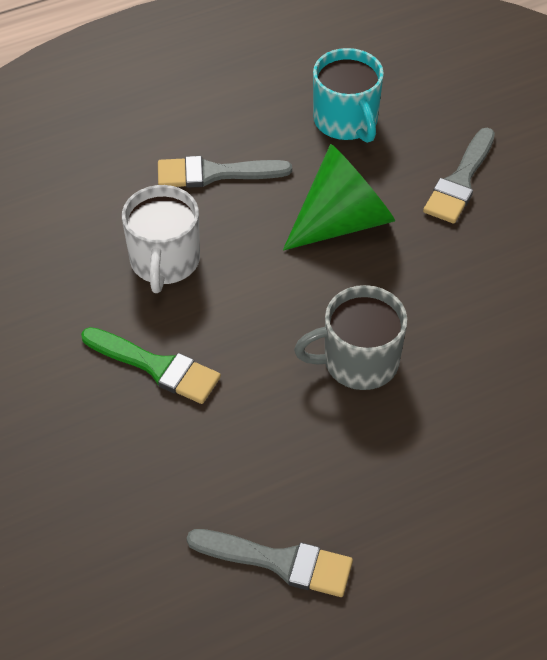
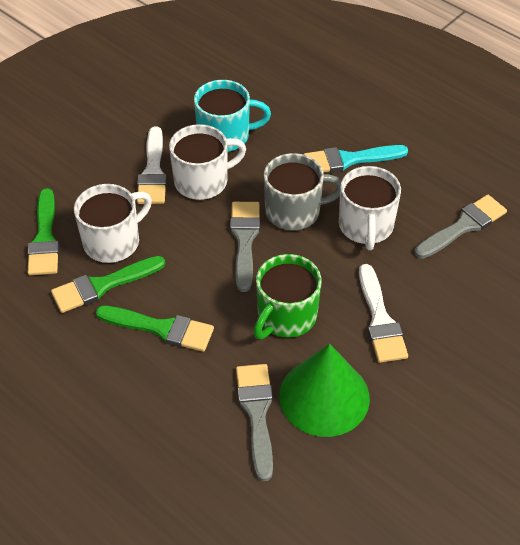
green brush: 1 -> 3
green mug: 0 -> 1
turquoise brush: 0 -> 1
white brush: 0 -> 2
white mug: 1 -> 3

